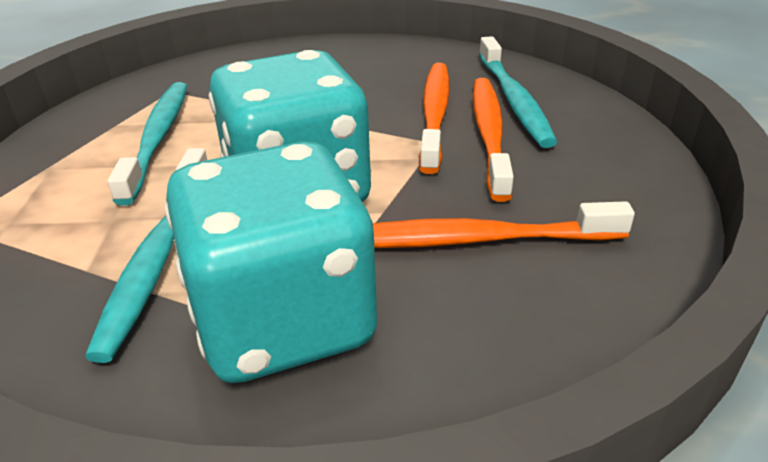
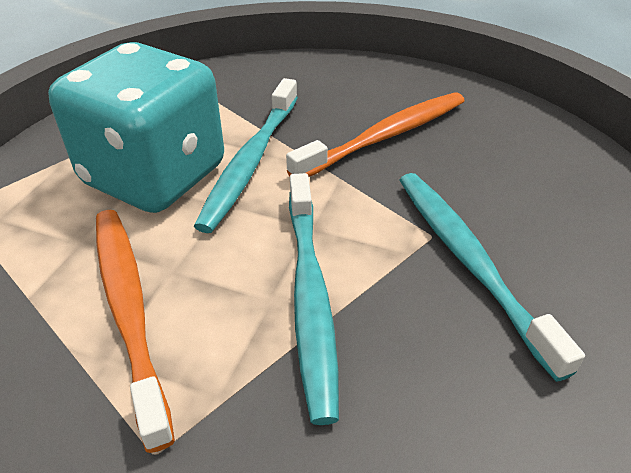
orange toothbrush: 3 -> 2
turquoise dice: 2 -> 1

